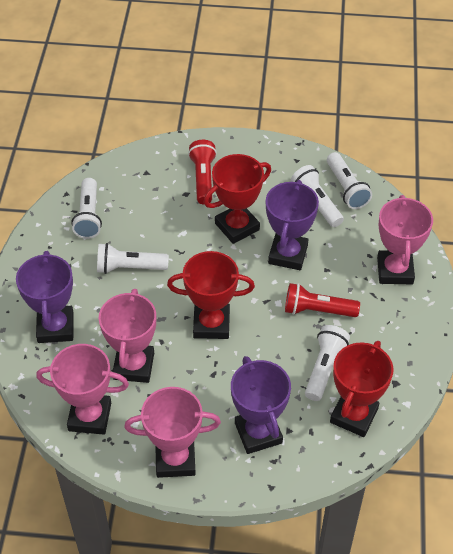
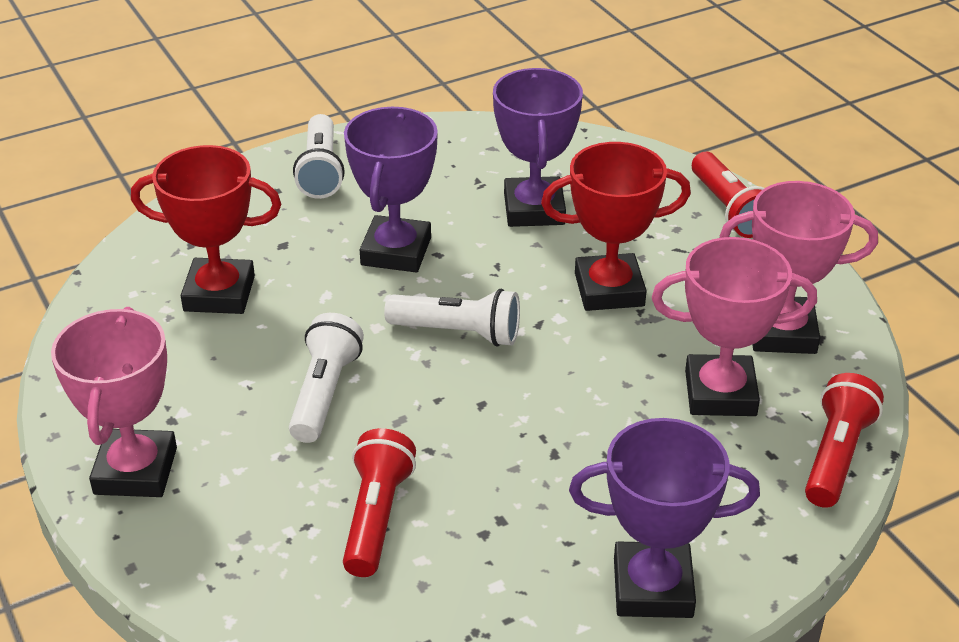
pink trophy: 4 -> 3
red flashlight: 2 -> 3
red trophy: 3 -> 2
white flashlight: 5 -> 3

